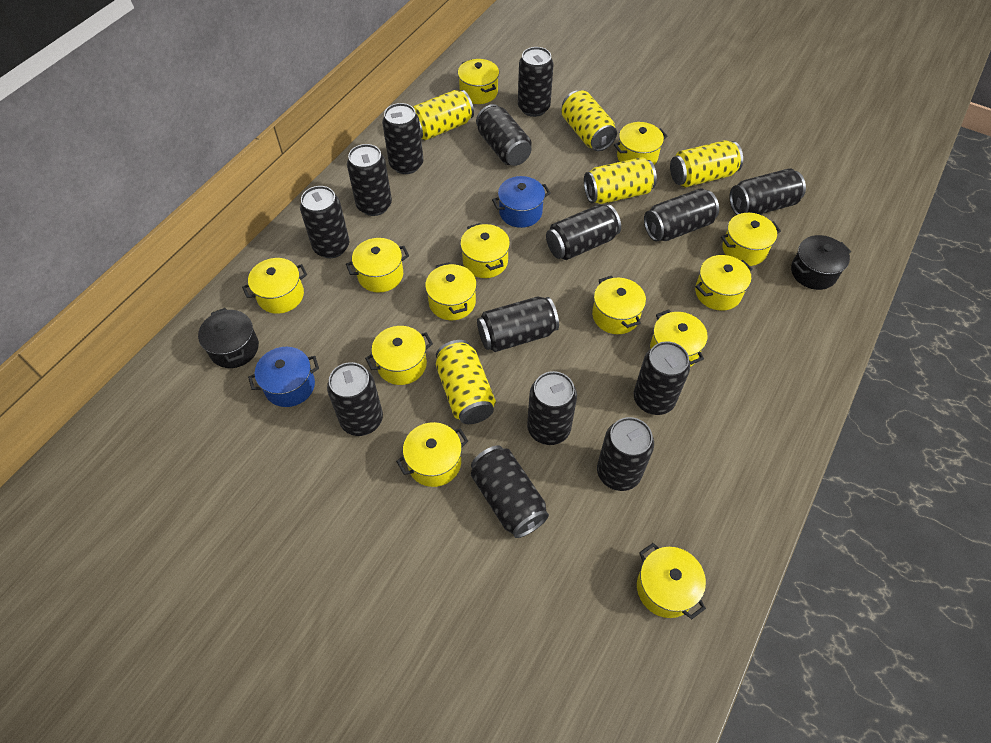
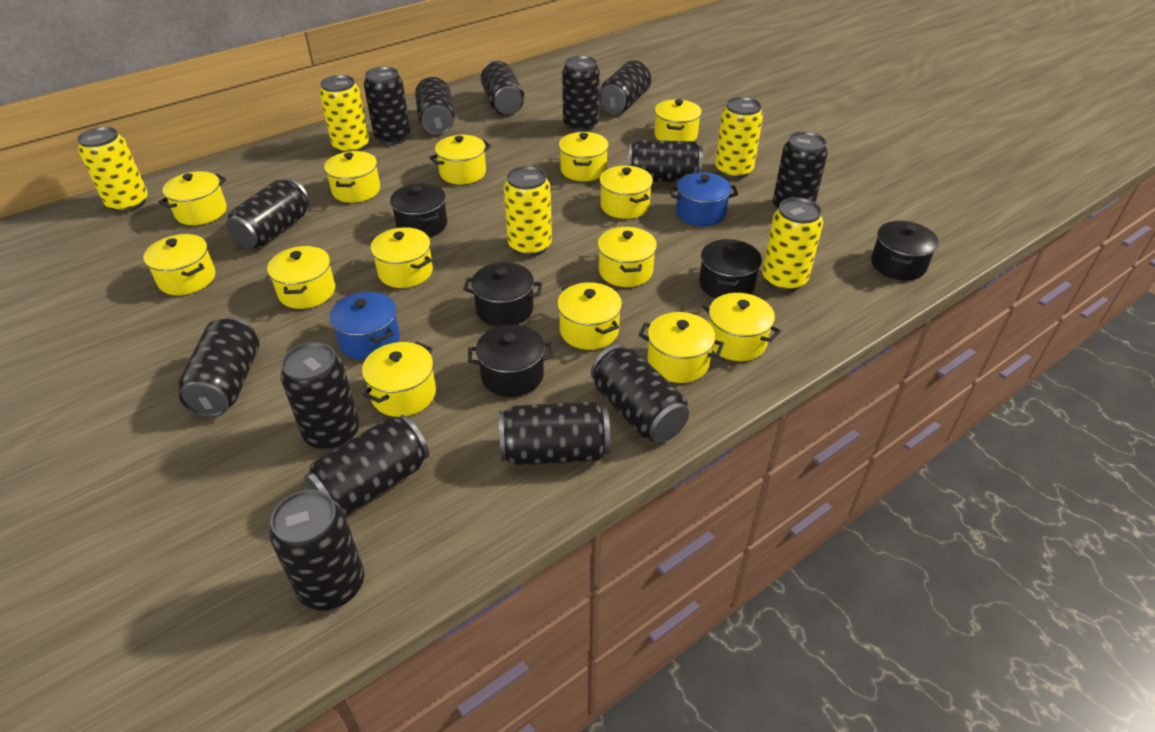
black pot: 2 -> 5
yellow pot: 13 -> 14

